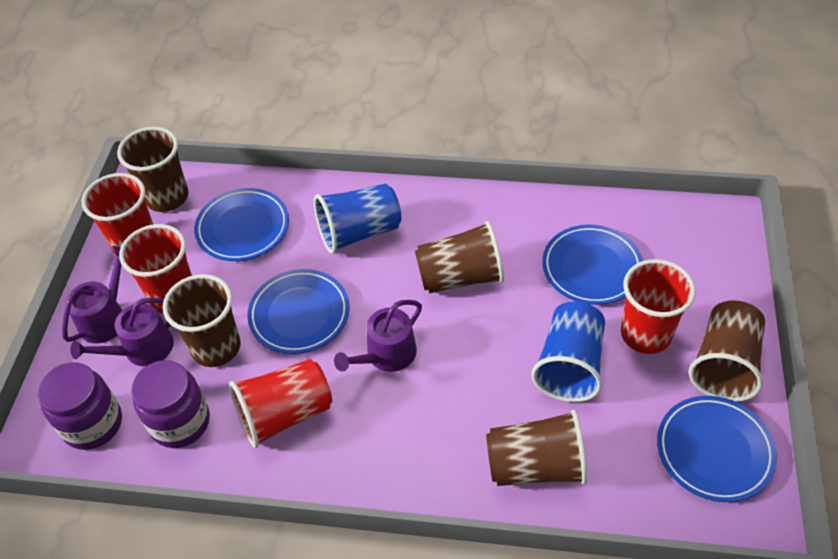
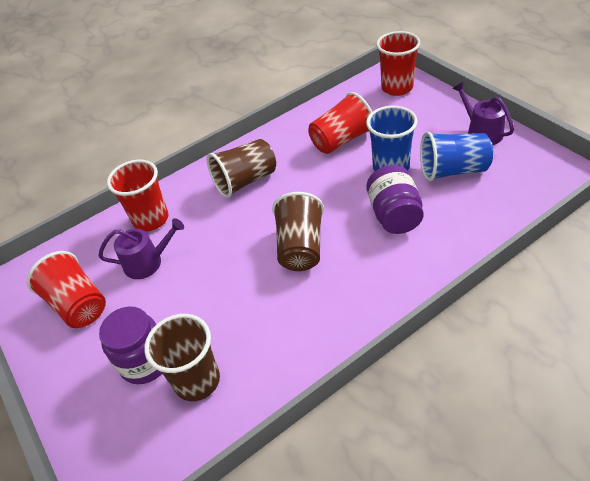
blue plate: 4 -> 0
brown cup: 5 -> 3
purple watering can: 3 -> 2

